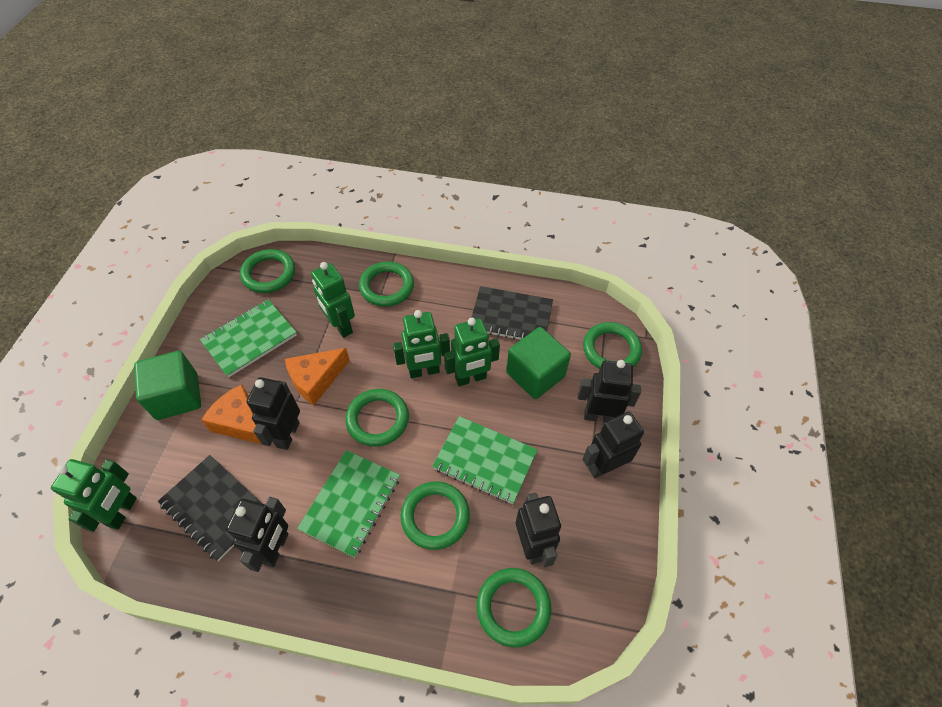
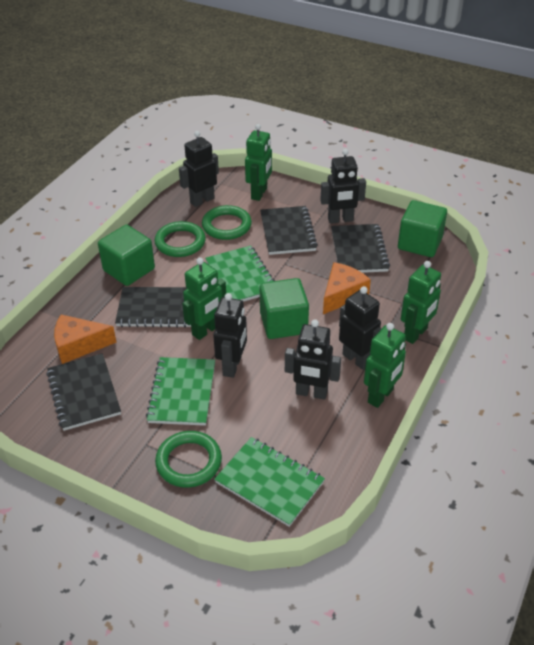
black notebook: 2 -> 4
green cube: 2 -> 3
green ring: 6 -> 3

